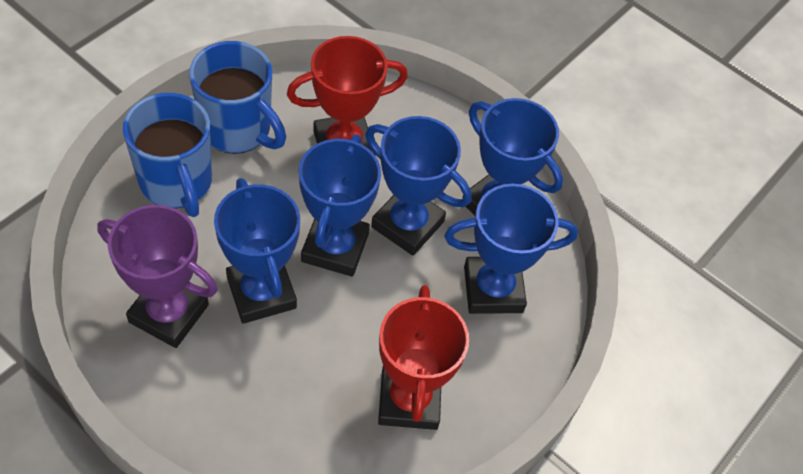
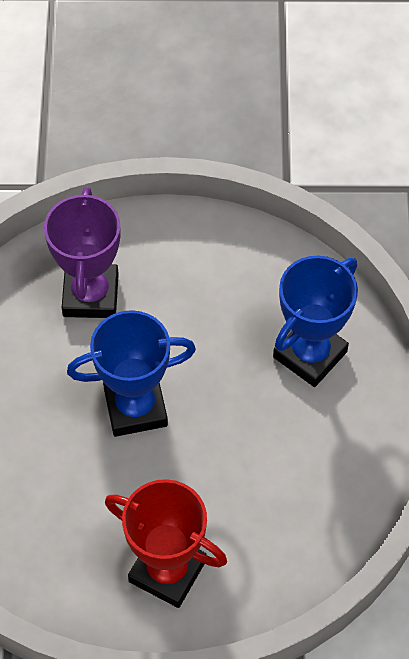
blue mug: 2 -> 0
blue trophy: 5 -> 2
red trophy: 2 -> 1

